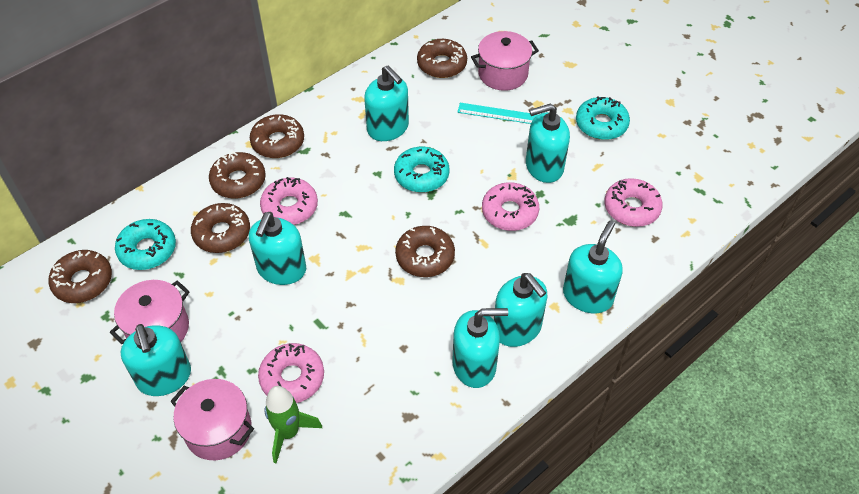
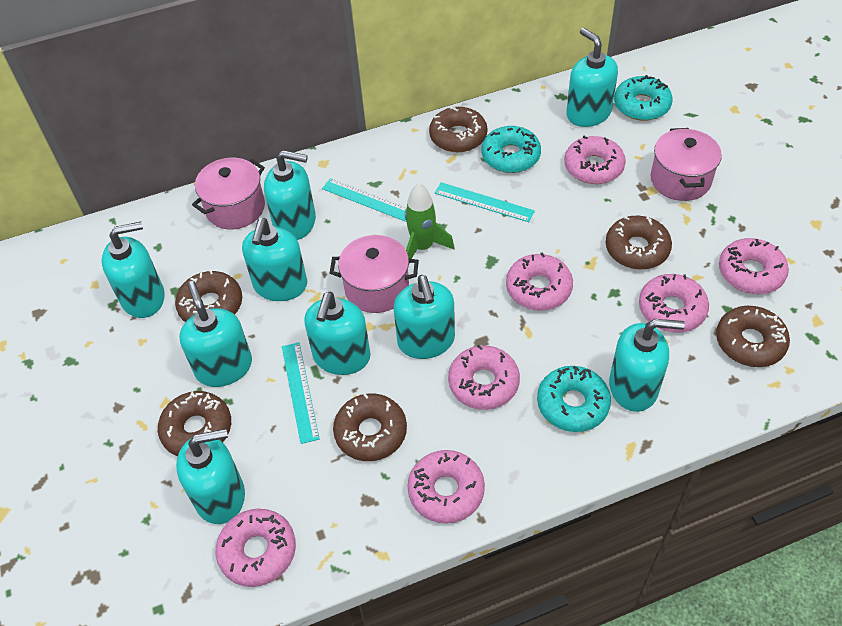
pink donut: 4 -> 7
turquoise ruler: 1 -> 3
turquoise soap dispenser: 7 -> 9

